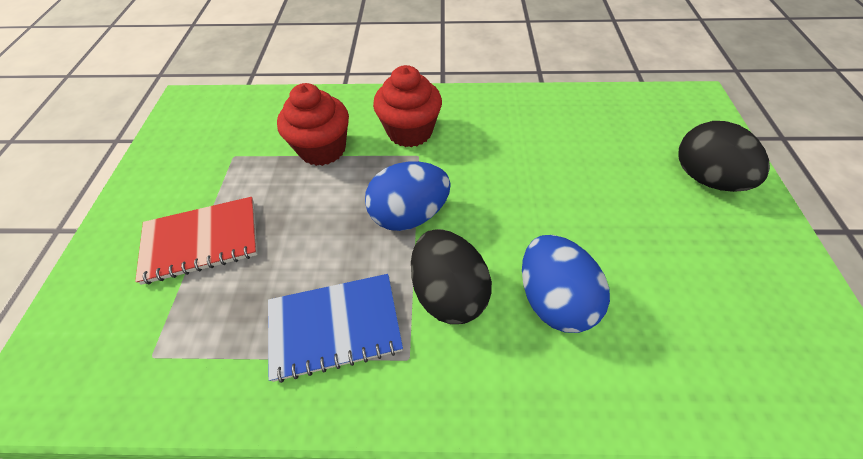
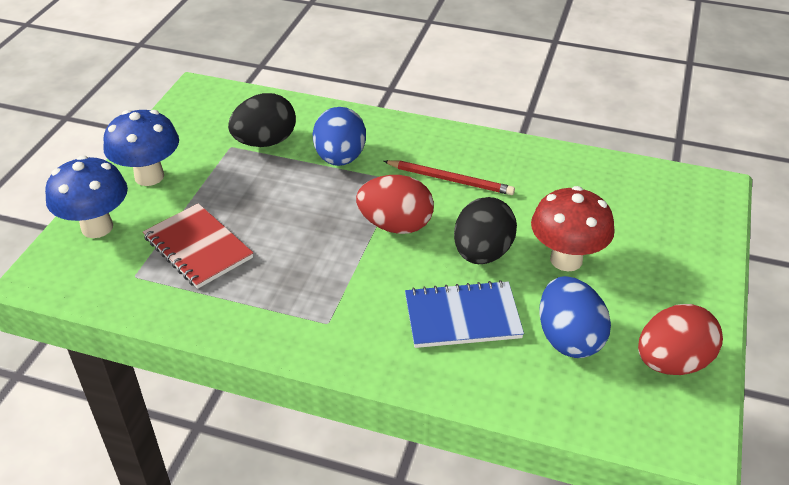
blue mushroom: 0 -> 2
red cupcake: 2 -> 0
red egg: 0 -> 2
red mushroom: 0 -> 1
red pencil: 0 -> 1

